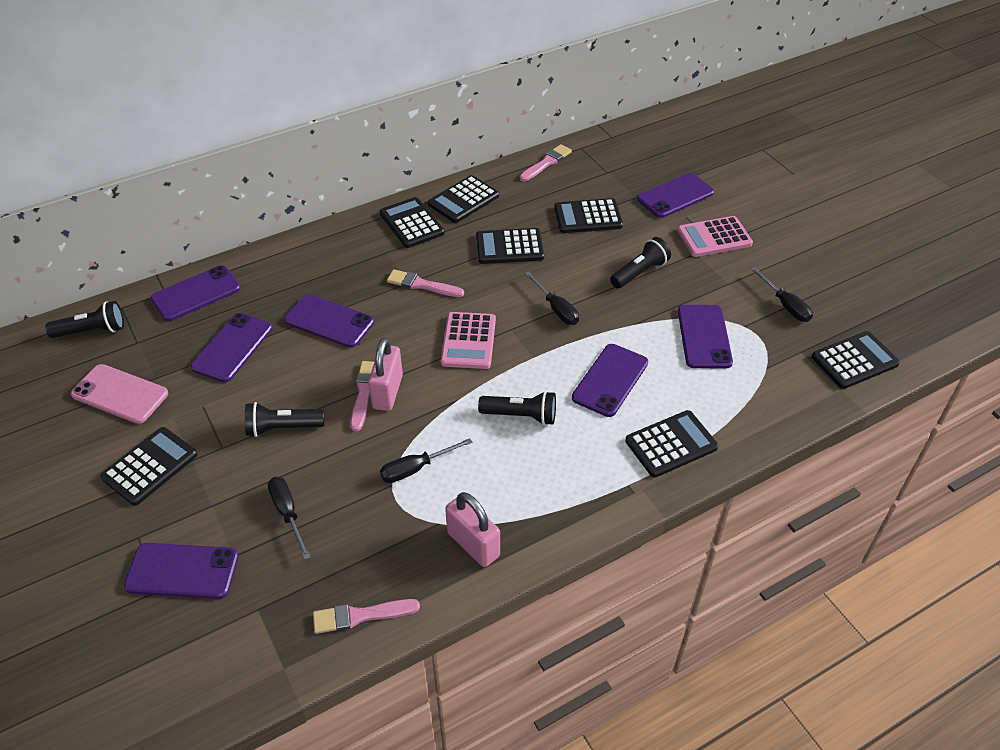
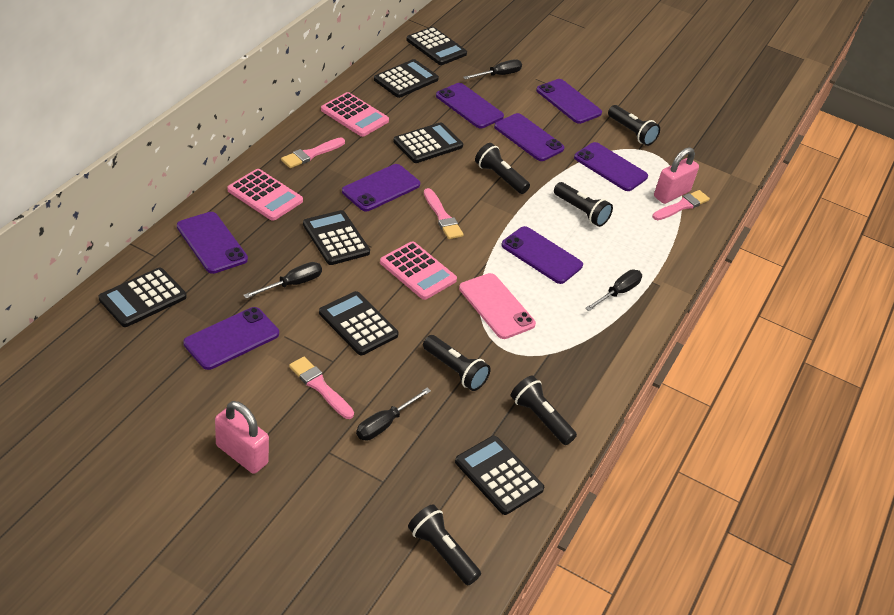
black flashlight: 4 -> 6
pink calculator: 2 -> 3
purple phone: 7 -> 8

